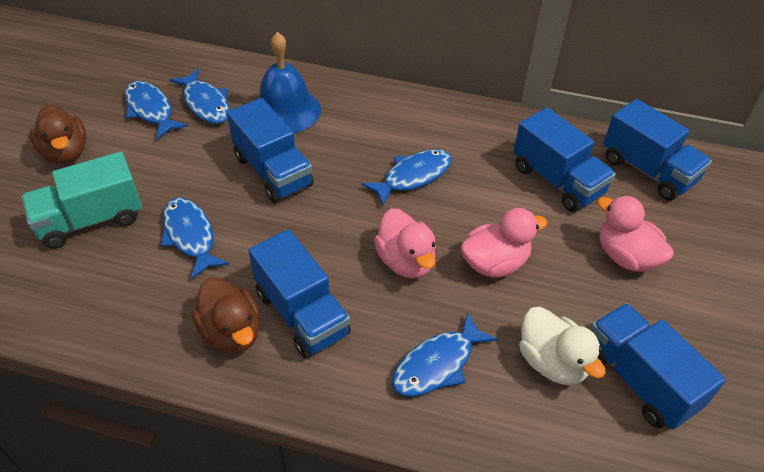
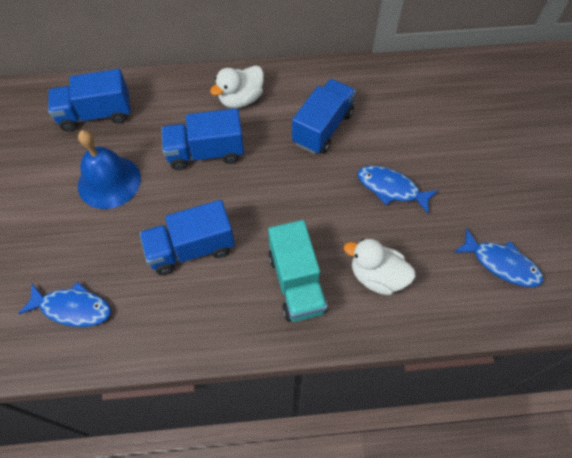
blue fish: 5 -> 3
blue truck: 5 -> 4
brown duck: 2 -> 0
pink duck: 3 -> 0
white duck: 1 -> 2

